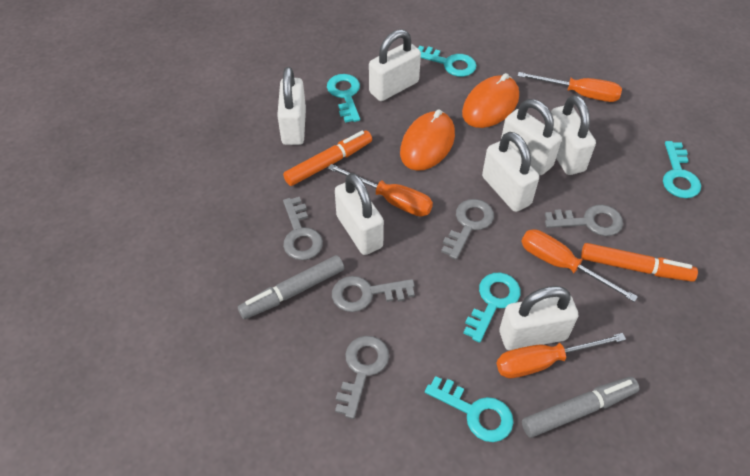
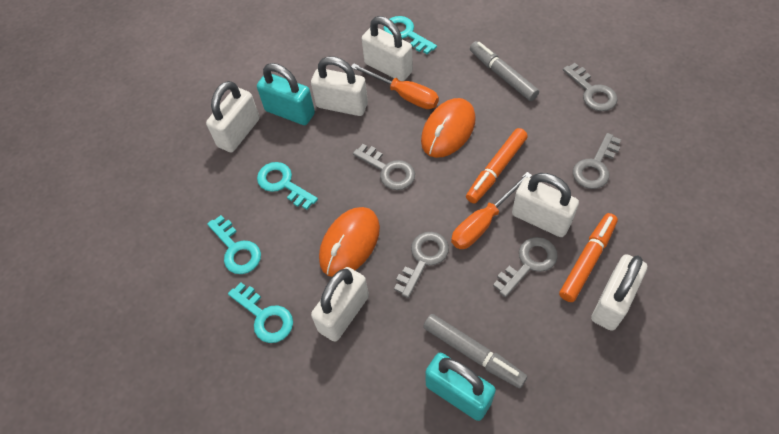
orange screwdriver: 4 -> 2
turquoise key: 5 -> 4
turquoise padlock: 0 -> 2
white padlock: 7 -> 6

